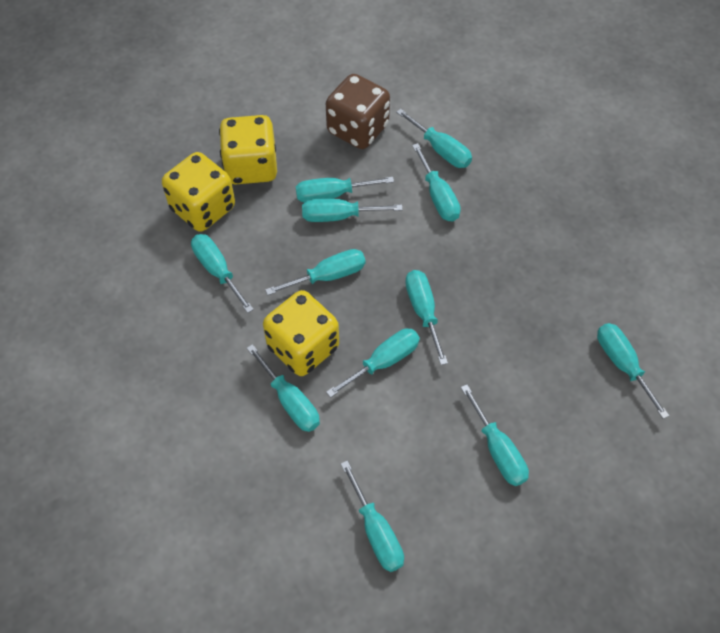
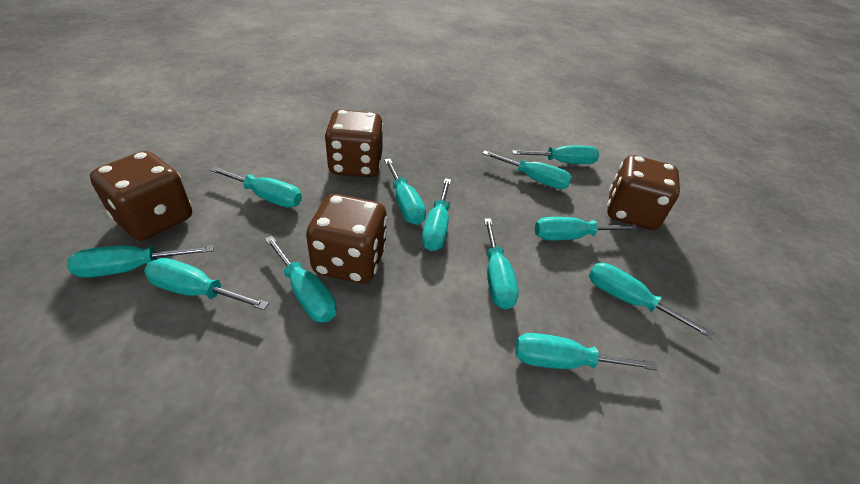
brown dice: 1 -> 4
yellow dice: 3 -> 0

